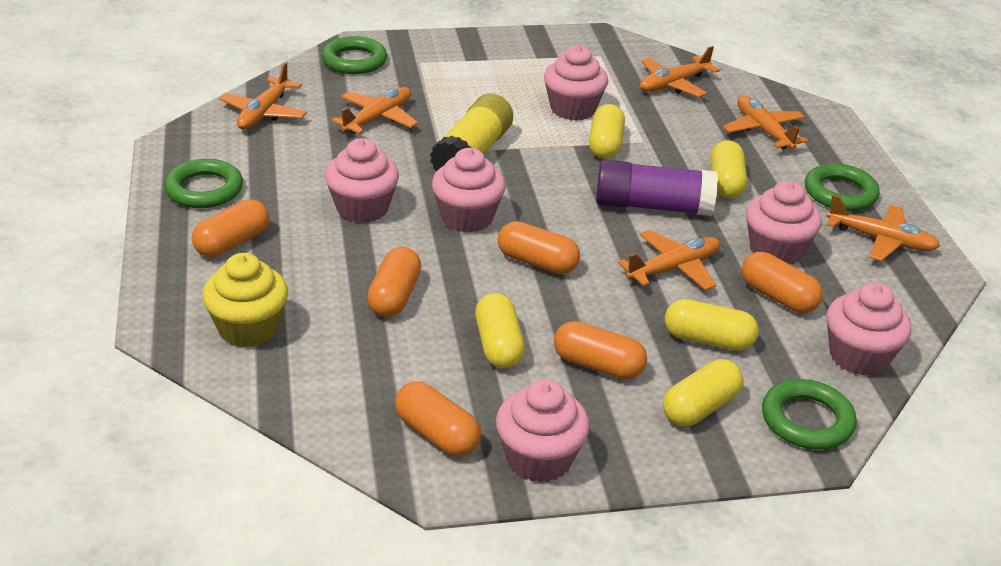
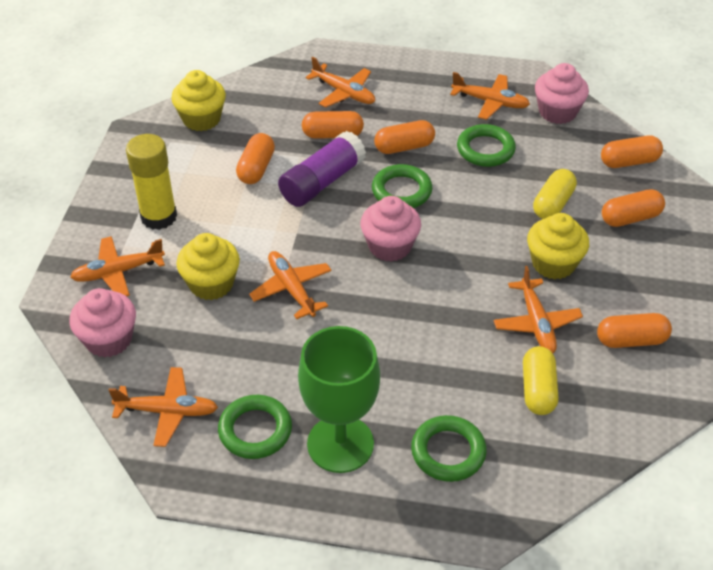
green goblet: 0 -> 1
pink cupcake: 6 -> 3
yellow capsule: 5 -> 2
yellow cupcake: 1 -> 3

